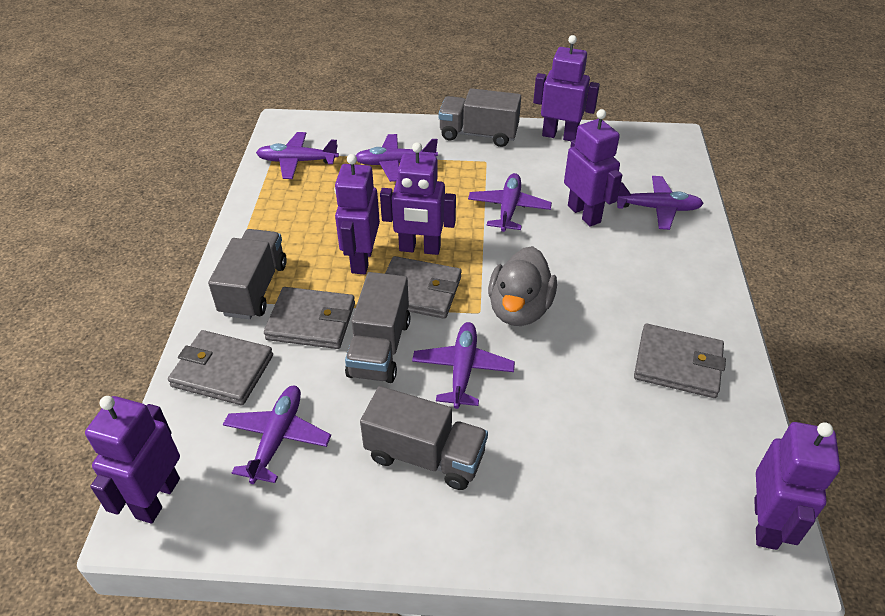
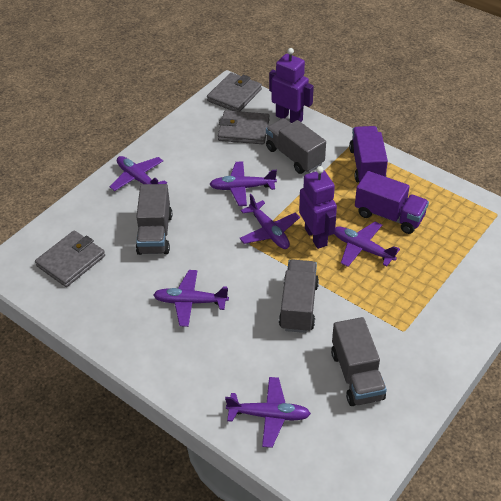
grey duck: 1 -> 0
grey wallet: 4 -> 3
purple robot: 6 -> 2
purple truck: 0 -> 2

